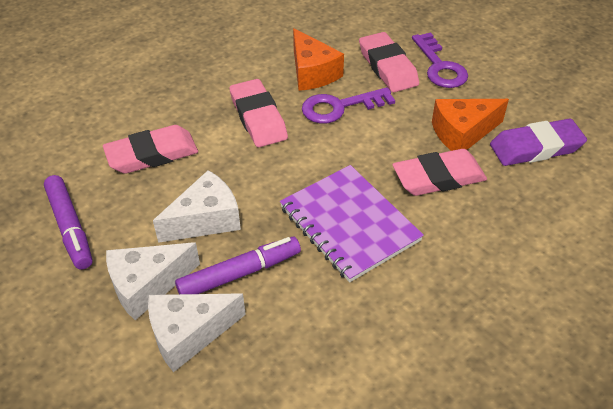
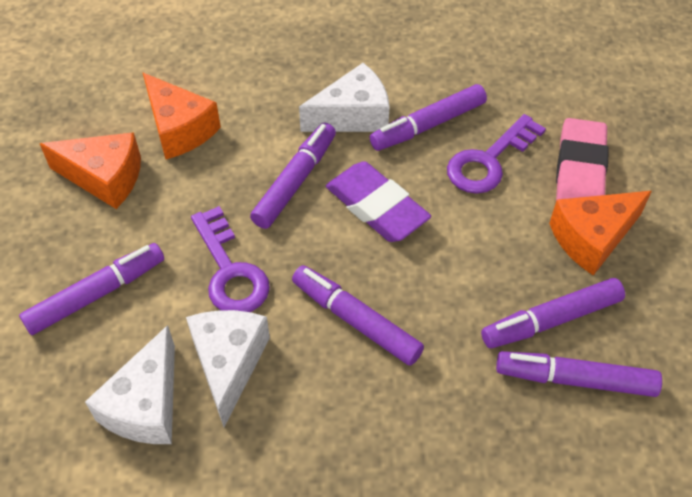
orange cheese: 2 -> 3
pink eraser: 4 -> 1
purple marker: 2 -> 6
purple notebook: 1 -> 0

